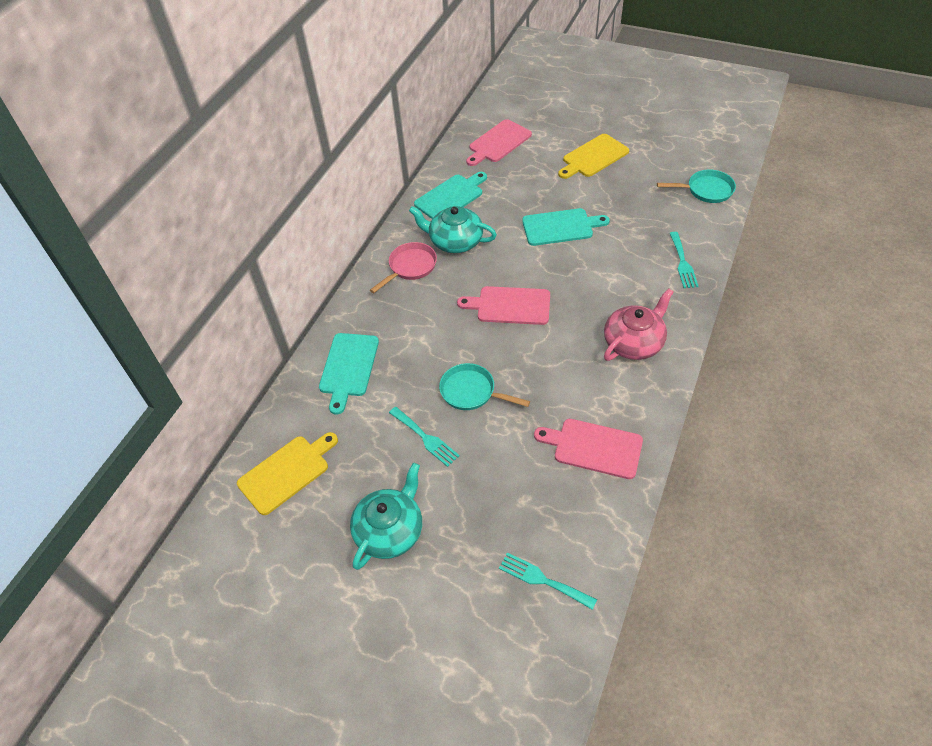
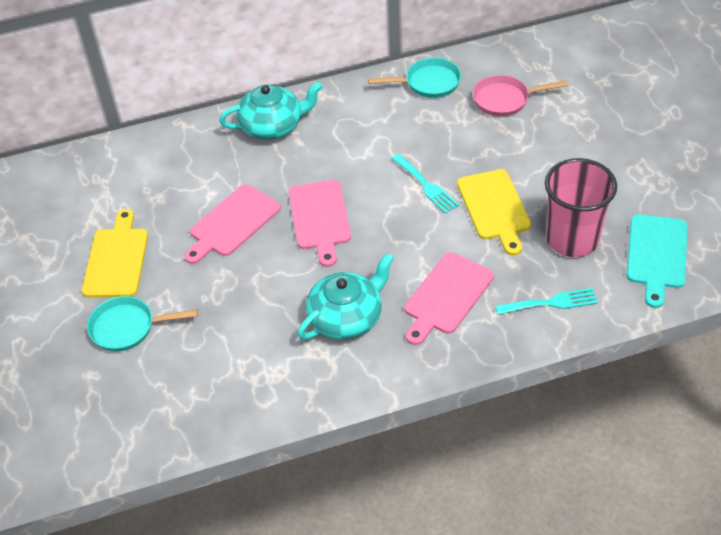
pink cup: 0 -> 1
pink teapot: 1 -> 0
turquoise cutting board: 3 -> 1
turquoise fork: 3 -> 2

